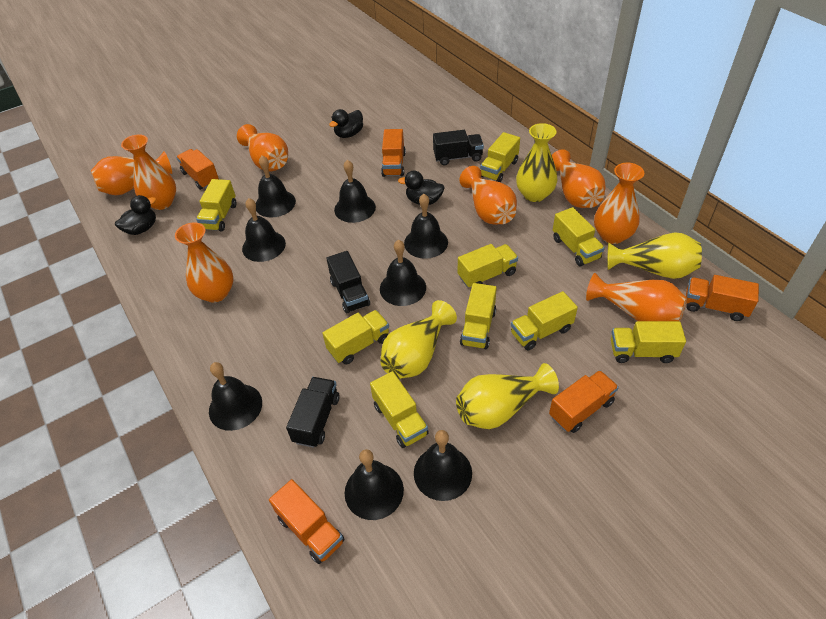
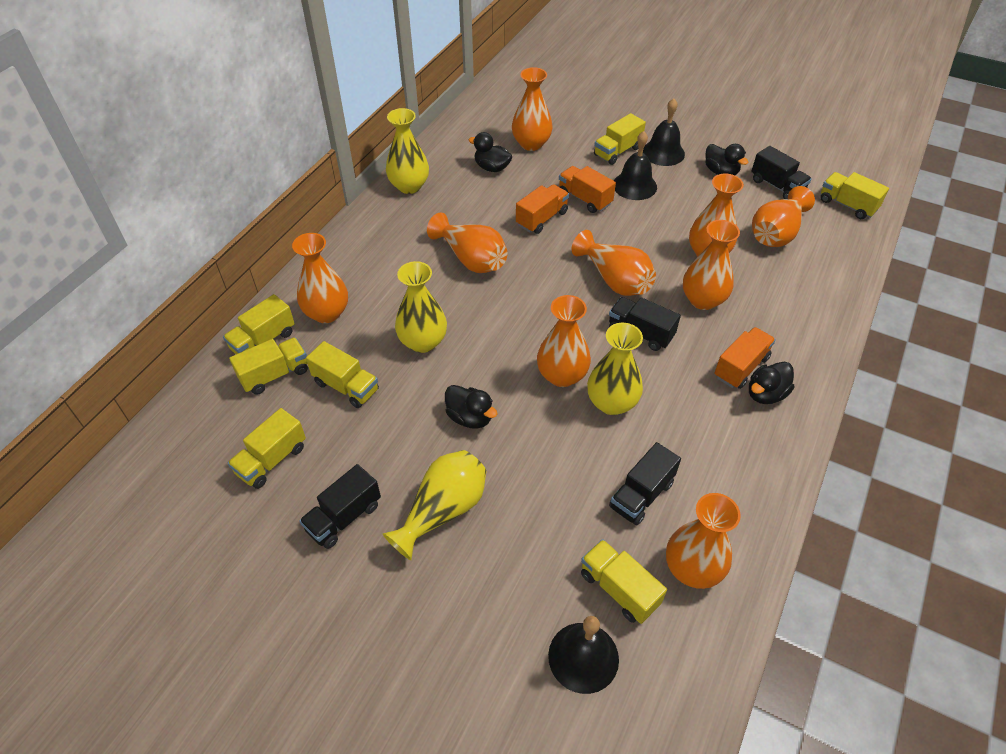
black bell: 8 -> 3
black duck: 3 -> 4
black truck: 3 -> 4
orange truck: 5 -> 3
orange vase: 8 -> 9
yellow truck: 9 -> 7

